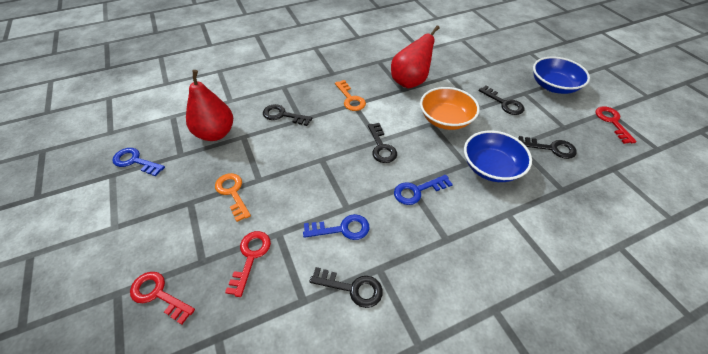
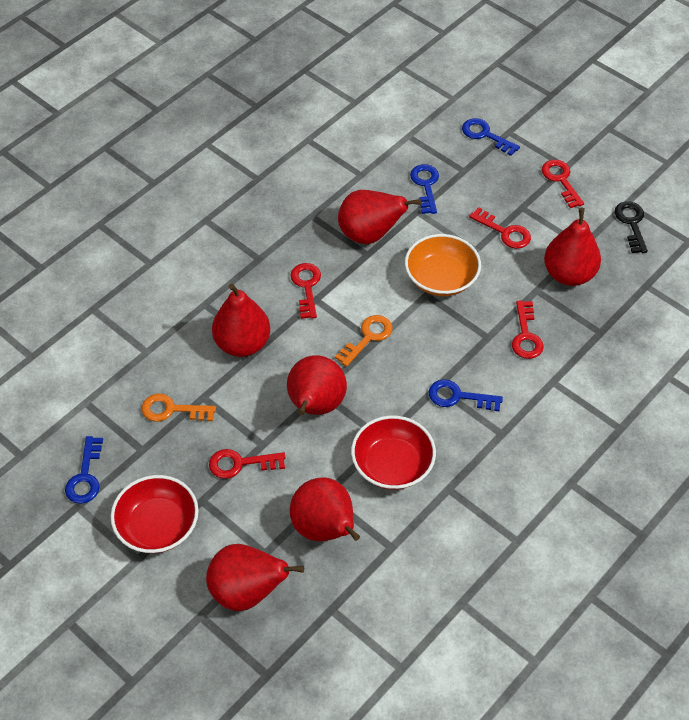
black key: 5 -> 1
blue bowl: 2 -> 0
blue key: 3 -> 4
red bowl: 0 -> 2
red key: 3 -> 5
red pear: 2 -> 6

